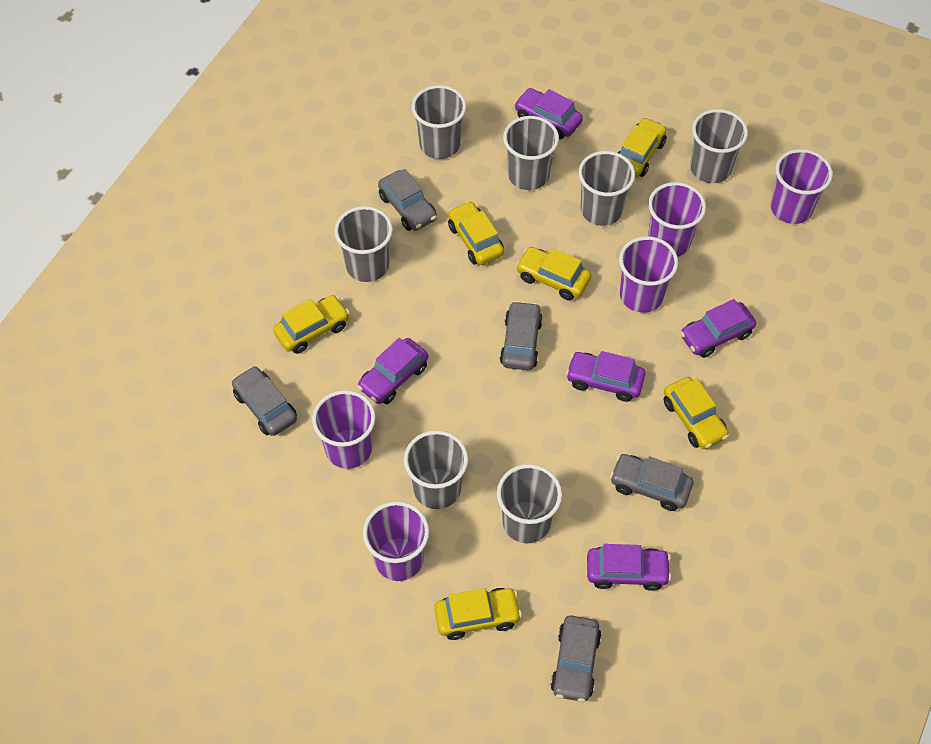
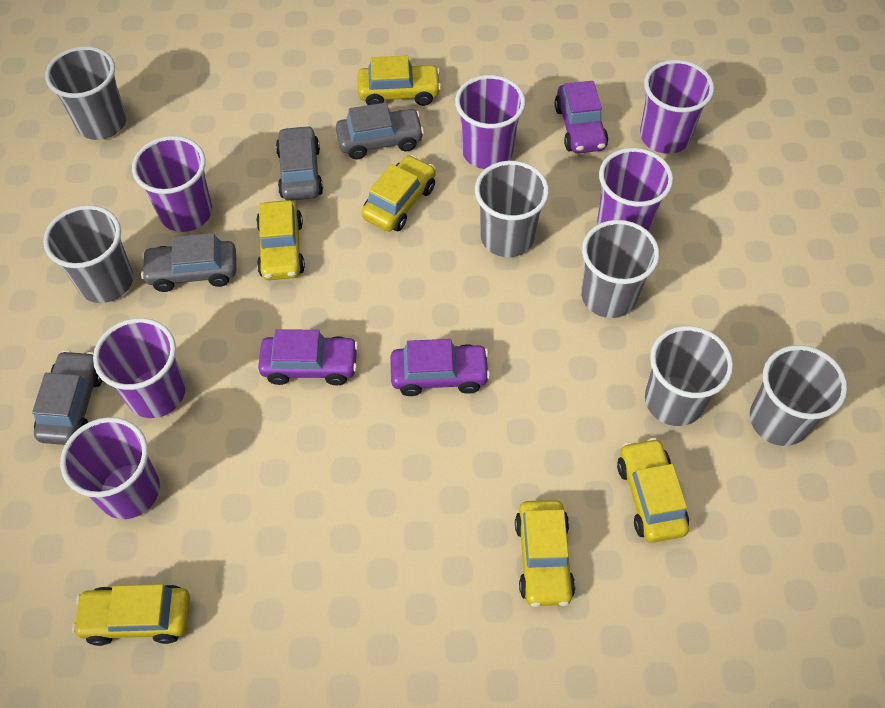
grey car: 5 -> 4
grey cup: 7 -> 6
purple car: 5 -> 3
purple cup: 5 -> 6

